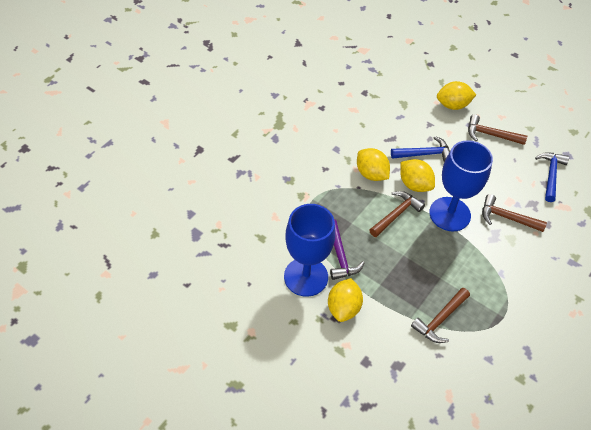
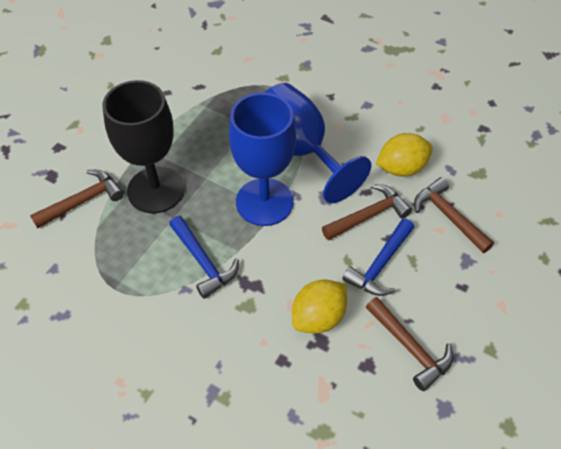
black goblet: 0 -> 1
purple hammer: 1 -> 0
yellow lemon: 4 -> 2

